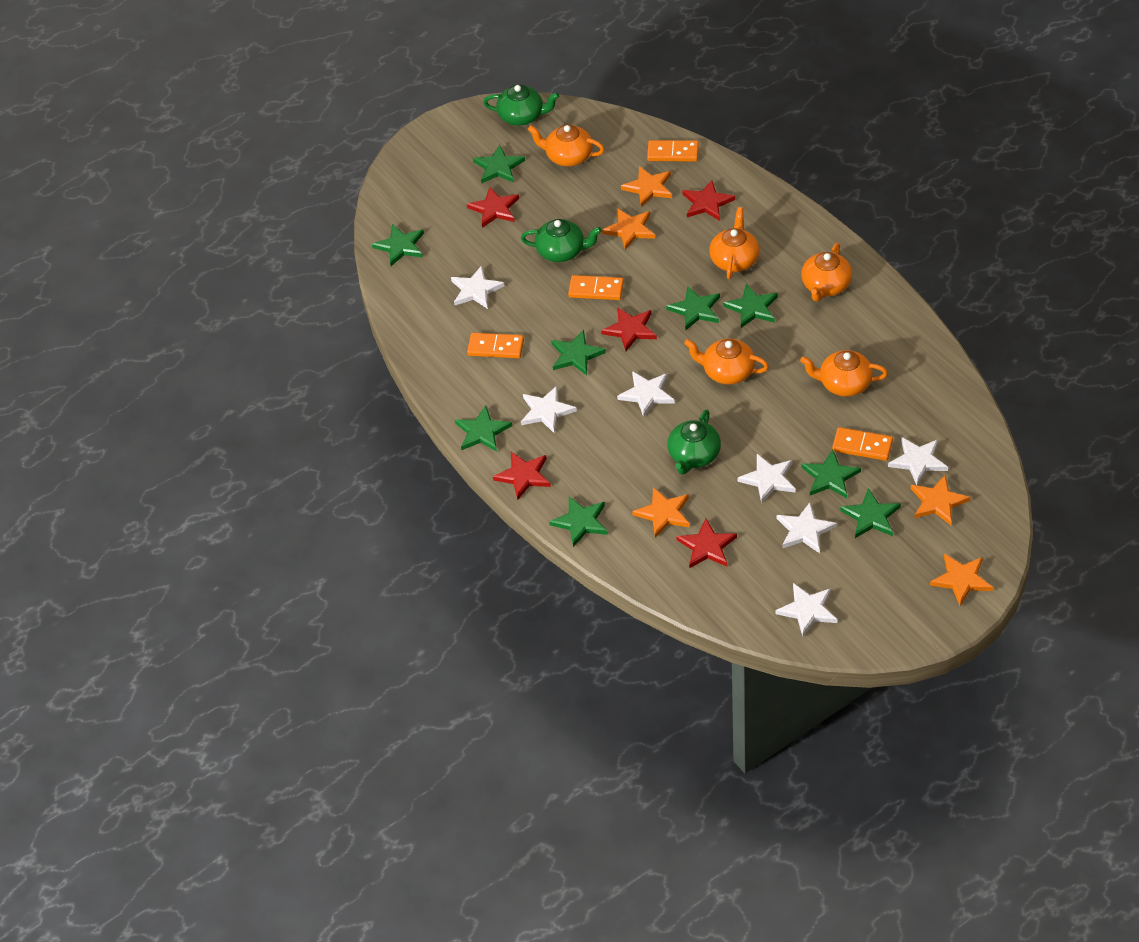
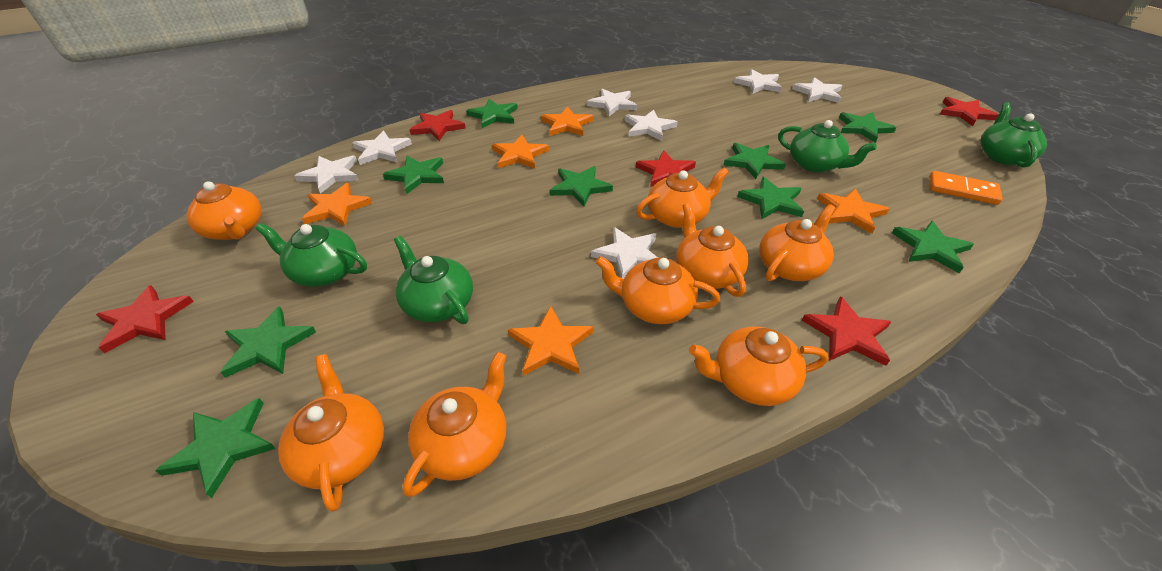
green teapot: 3 -> 4
orange domino: 4 -> 1
orange teapot: 5 -> 8

